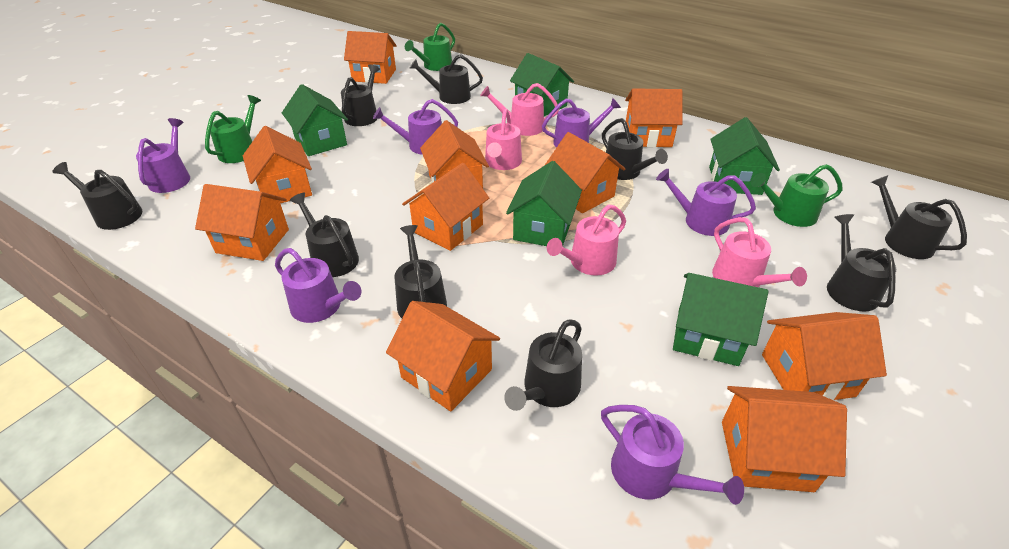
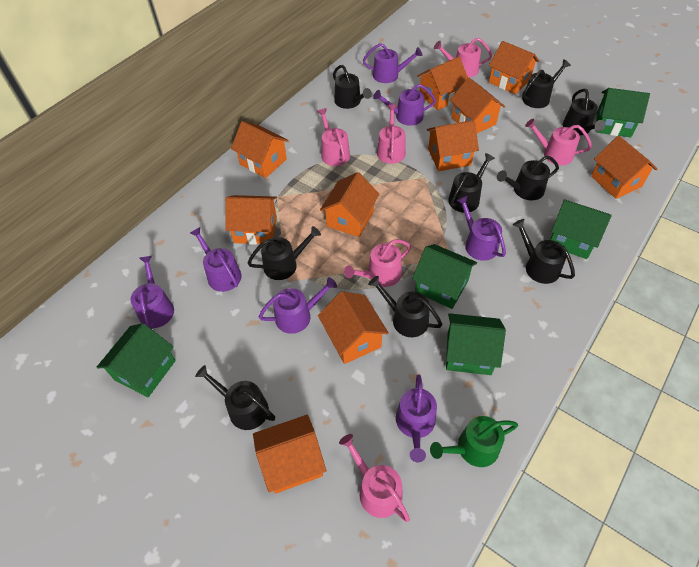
green watering can: 3 -> 1
pink watering can: 4 -> 6
purple watering can: 6 -> 7

